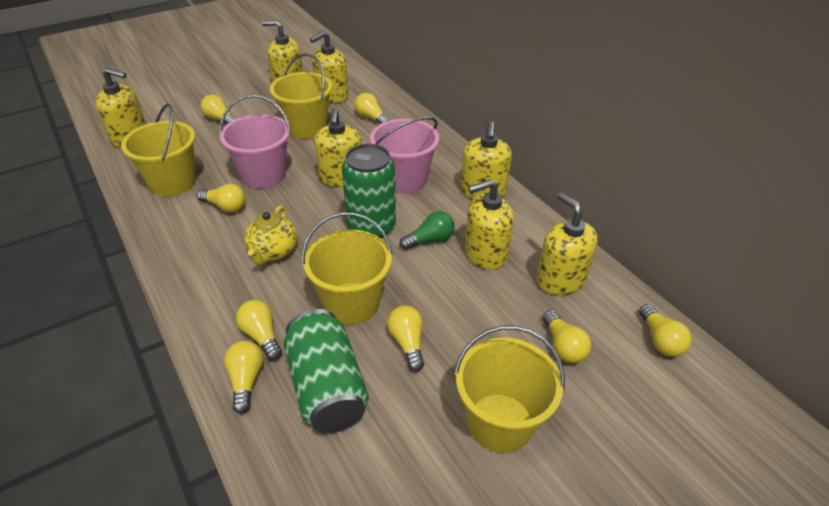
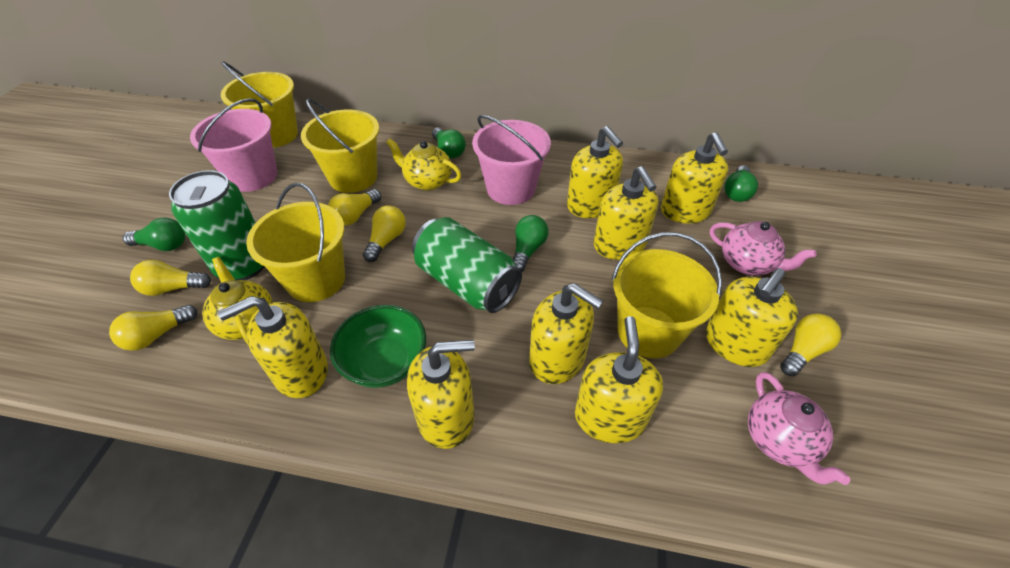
green bowl: 0 -> 1
green light bulb: 1 -> 4
pink teapot: 0 -> 2
yellow light bulb: 8 -> 5
yellow soap dispenser: 7 -> 8
yellow teapot: 1 -> 2

